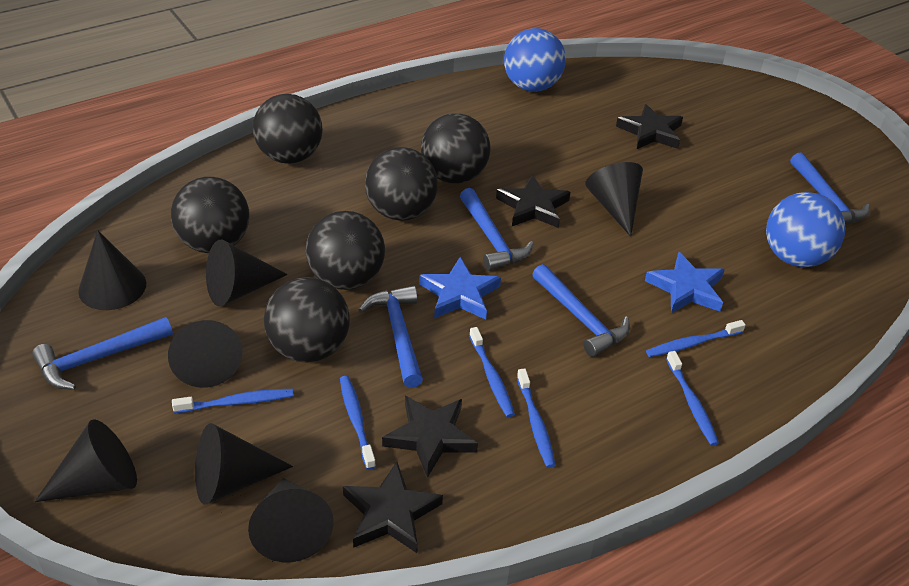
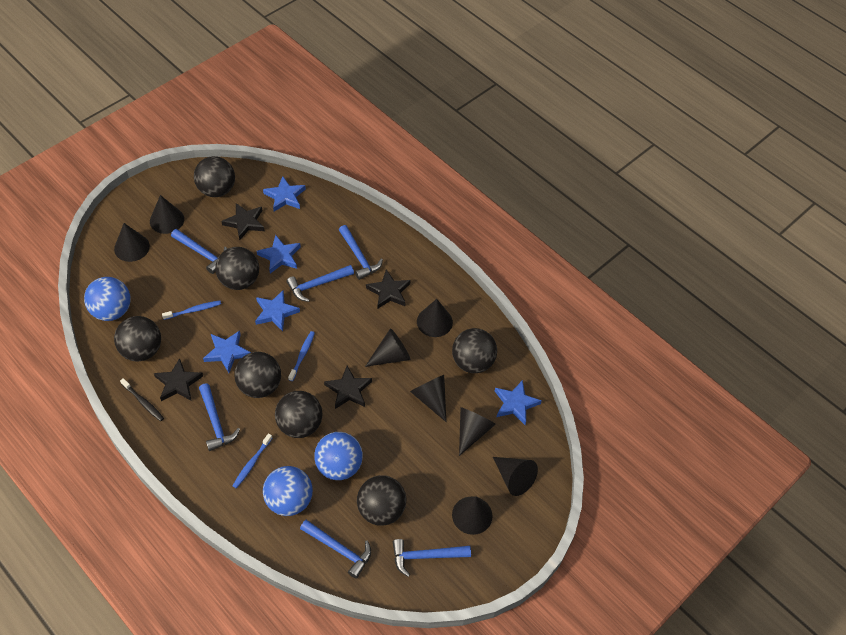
black ball: 6 -> 7
black cone: 7 -> 8
black toothbrush: 0 -> 1
blue ball: 2 -> 3
blue hammer: 5 -> 6
blue star: 2 -> 5
blue toothbrush: 6 -> 3

